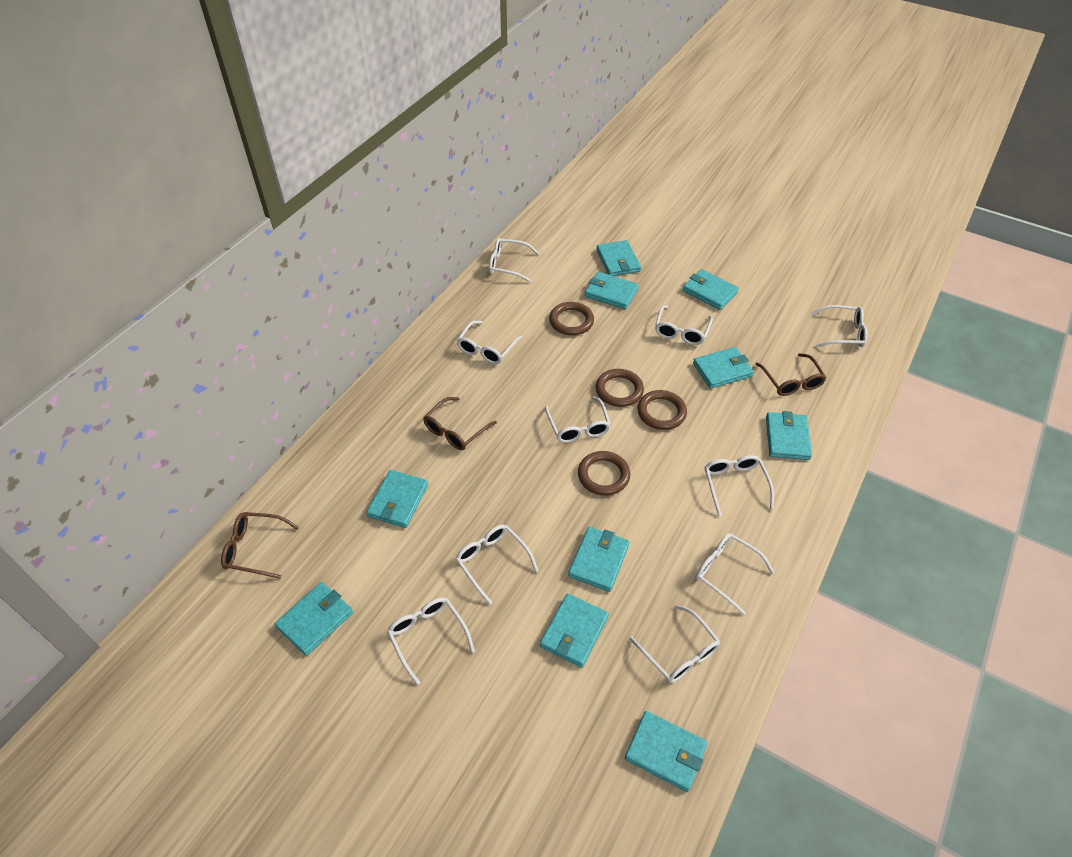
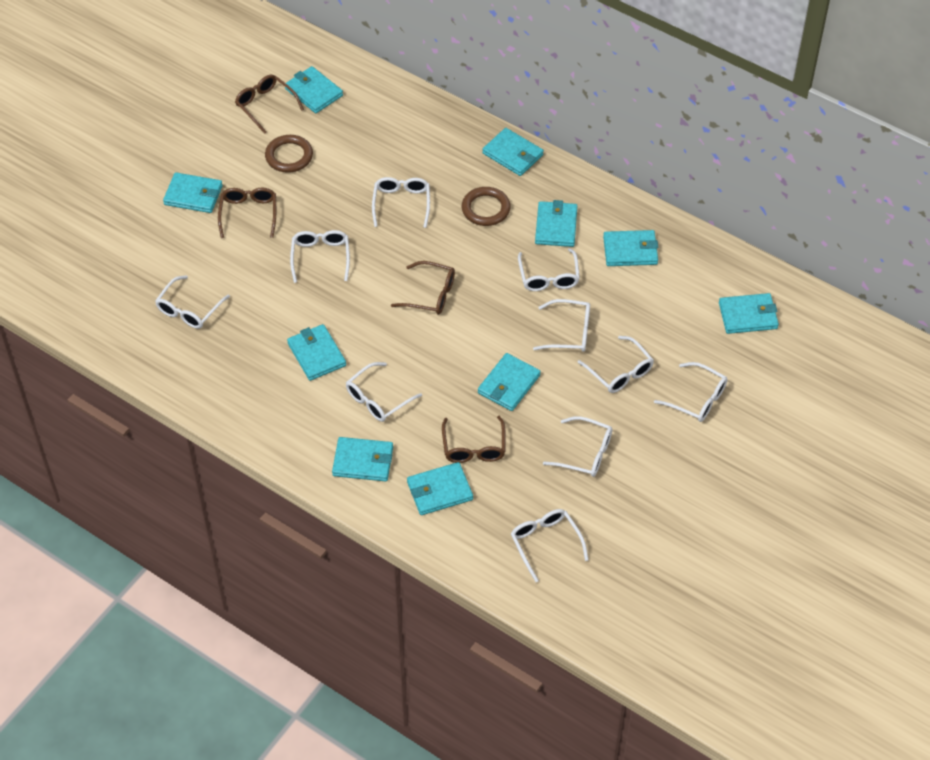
brown glasses: 3 -> 4
brown ring: 4 -> 2

